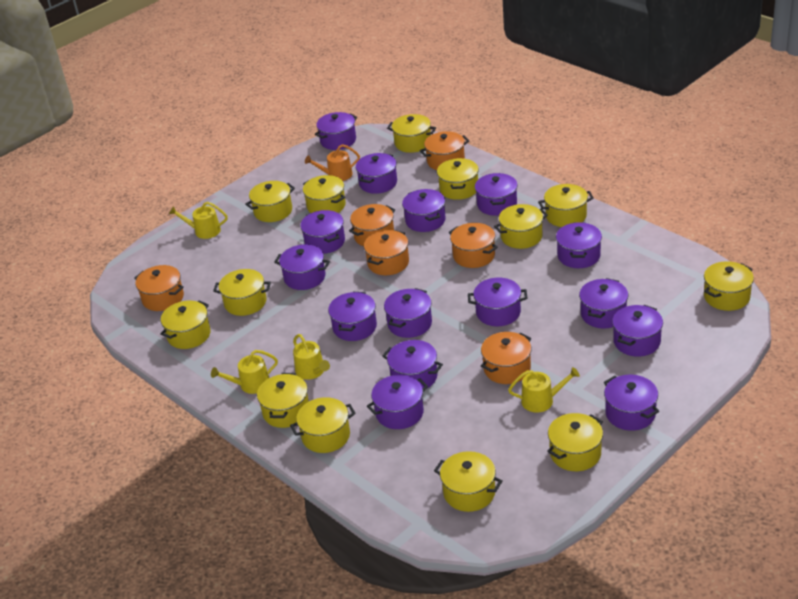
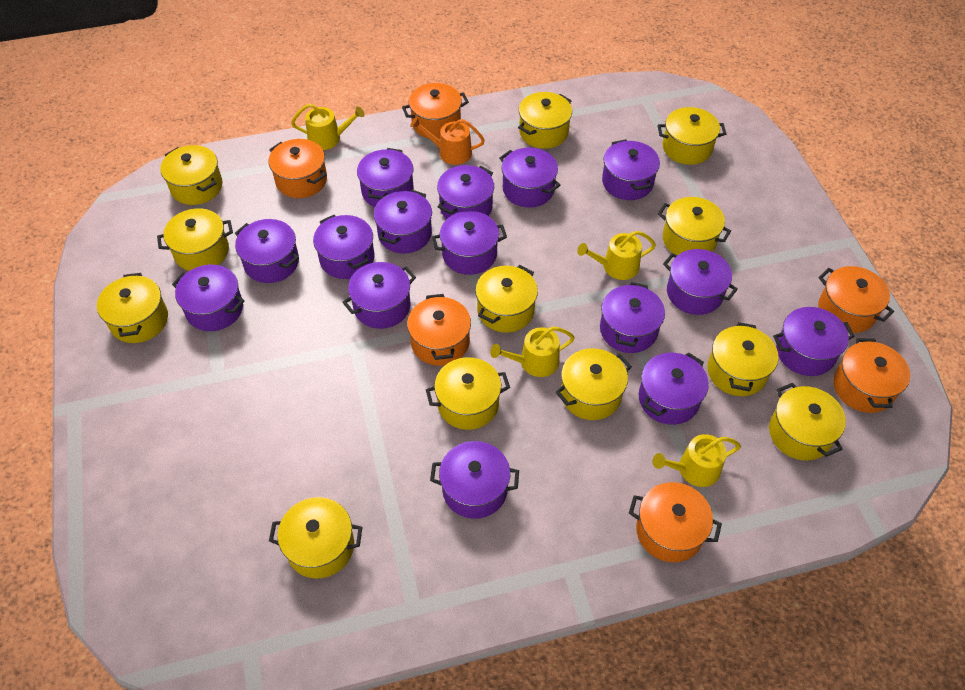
yellow pot: 13 -> 12

